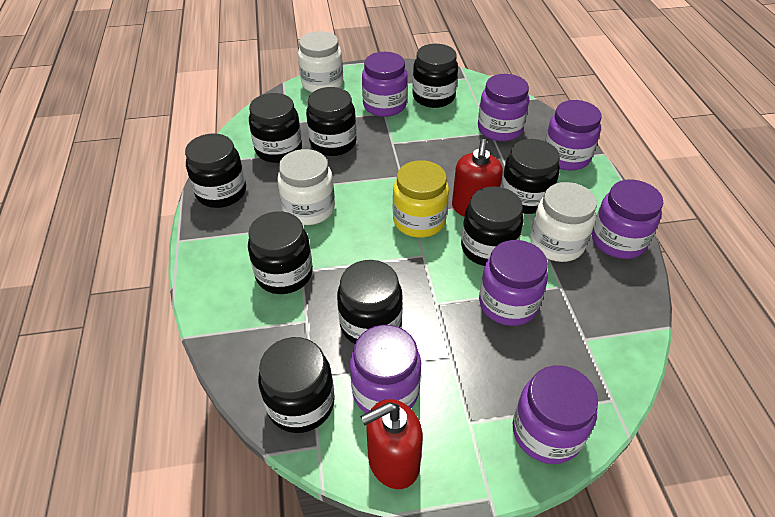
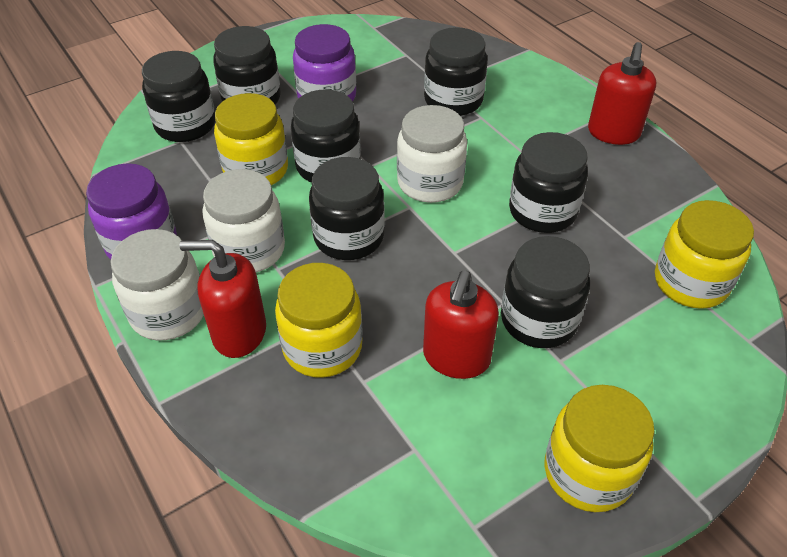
black jar: 9 -> 7
purple jar: 7 -> 2
red soap dispenser: 2 -> 3
yellow jar: 1 -> 4

